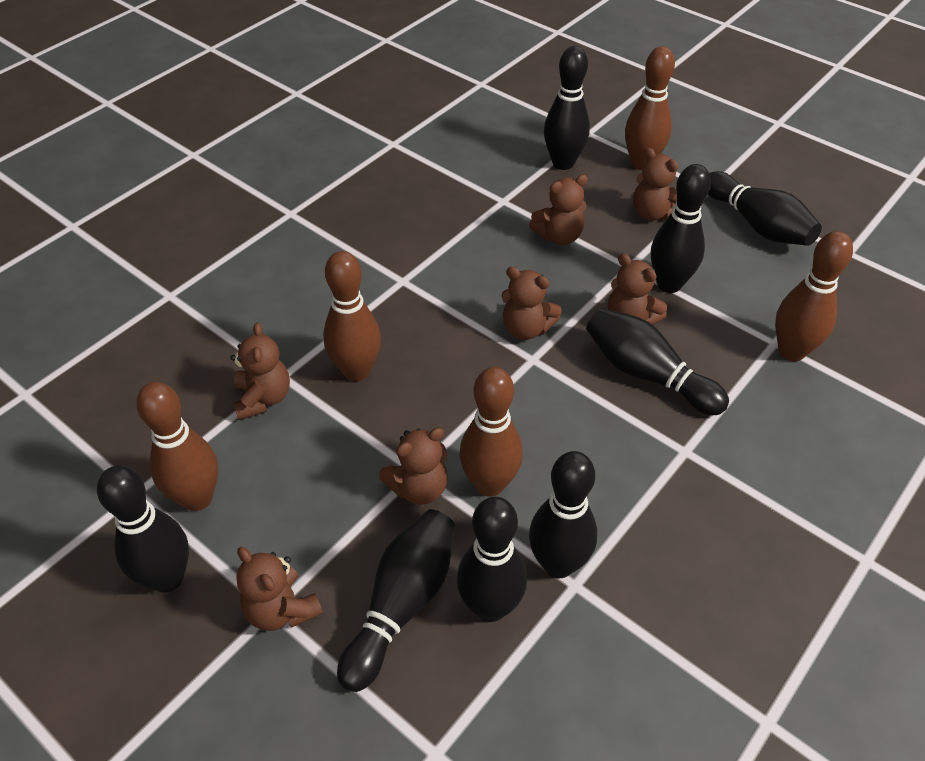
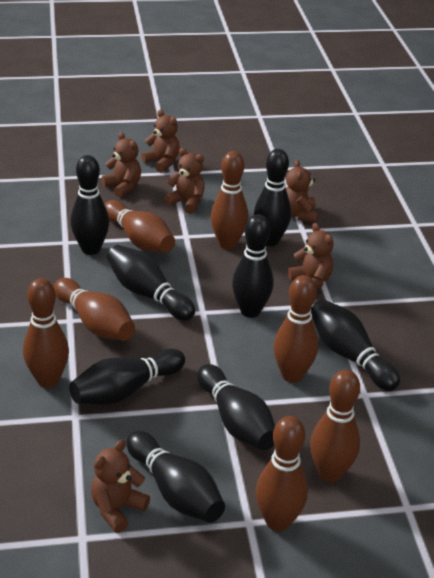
brown bowling pin: 5 -> 7
brown teddy bear: 7 -> 6

